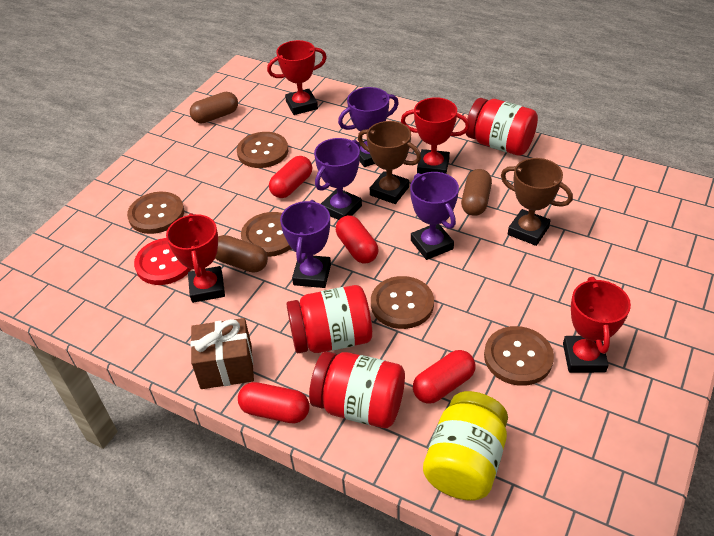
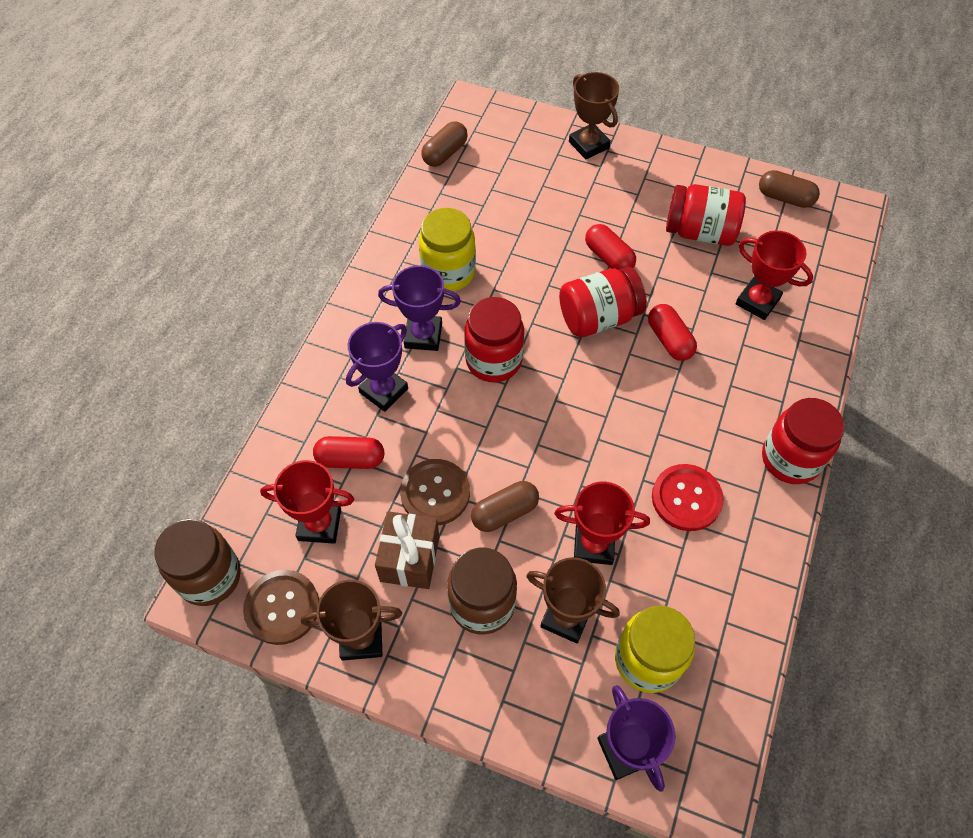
brown button: 5 -> 2
brown jar: 0 -> 2
brown trophy: 2 -> 3
purple trophy: 4 -> 3
red capsule: 4 -> 3
red jar: 3 -> 4
red trophy: 4 -> 3
yellow jar: 1 -> 2

